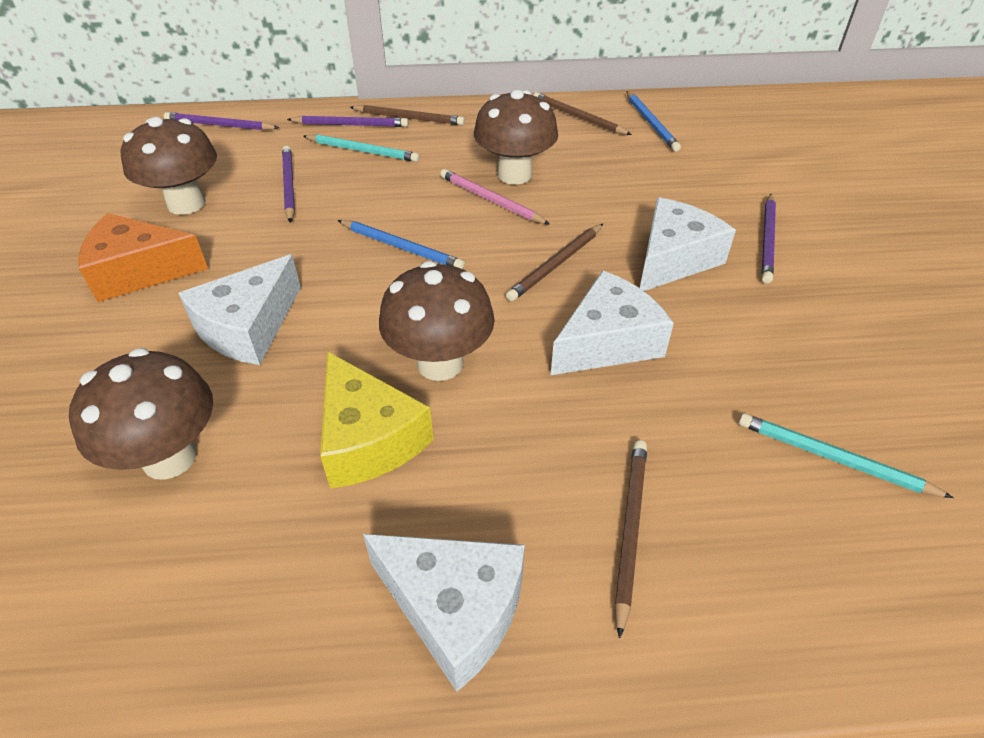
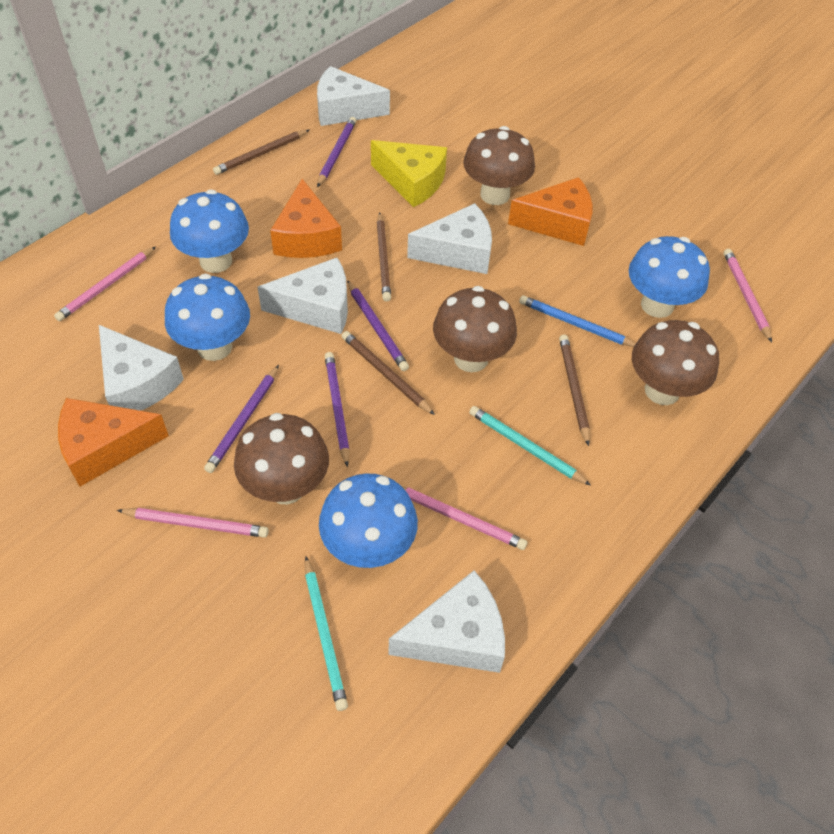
blue mushroom: 0 -> 4
blue pencil: 2 -> 1
orange cheese: 1 -> 3
pink pencil: 1 -> 4
white cheese: 4 -> 5

